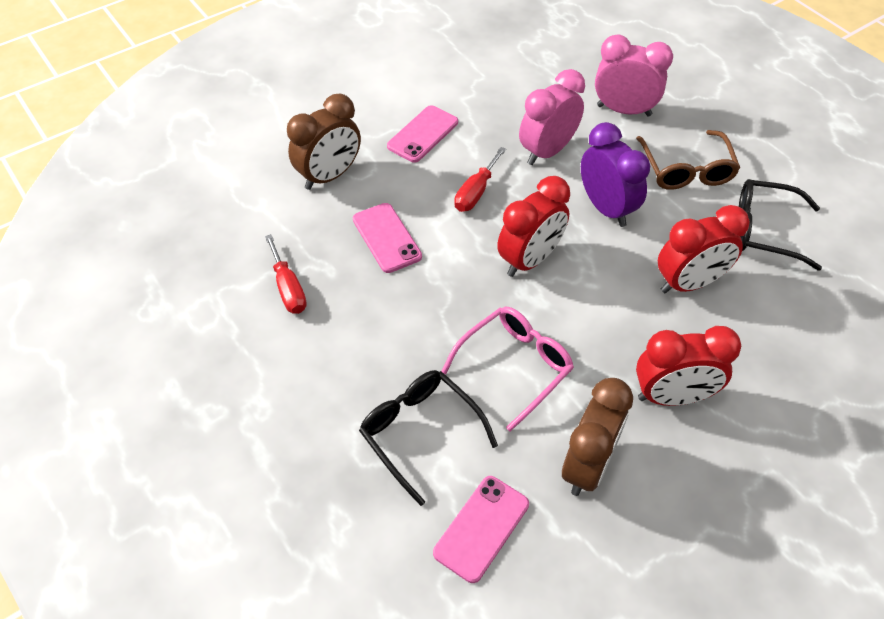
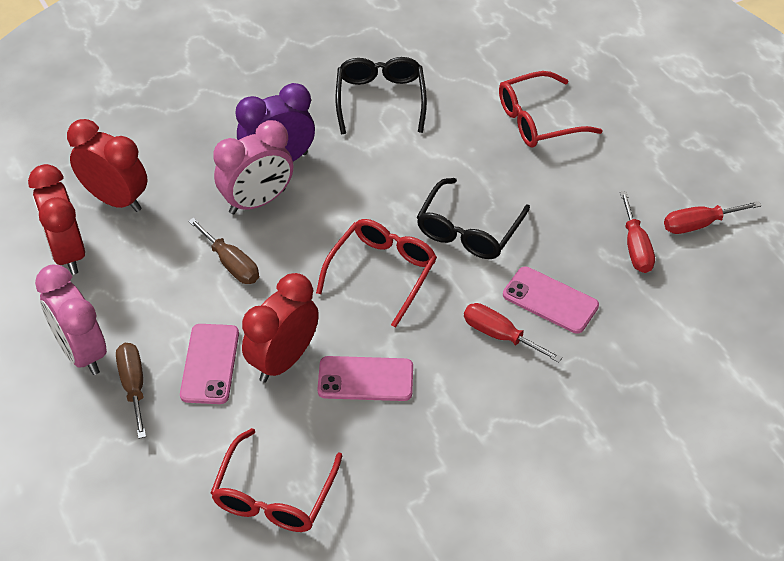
brown clock: 2 -> 0
brown glasses: 1 -> 0
brown screwdriver: 0 -> 2
pink glasses: 1 -> 0
red glasses: 0 -> 3
red screwdriver: 2 -> 3

